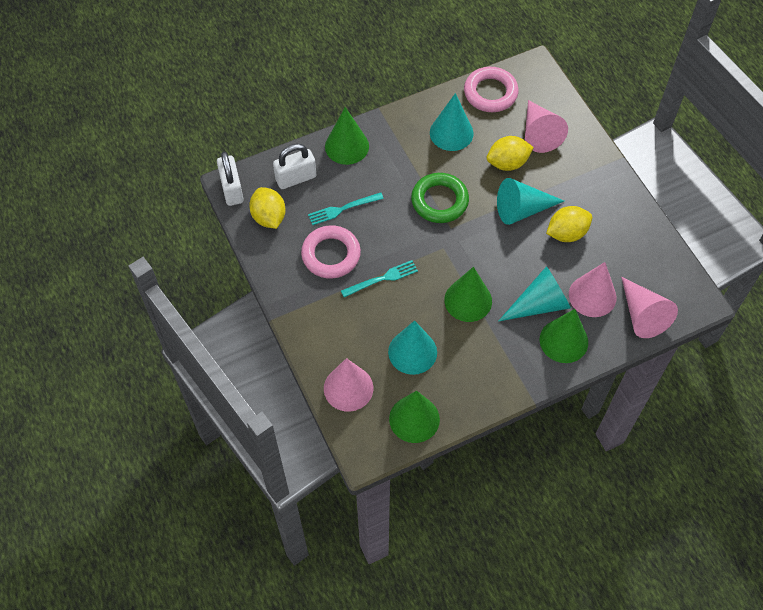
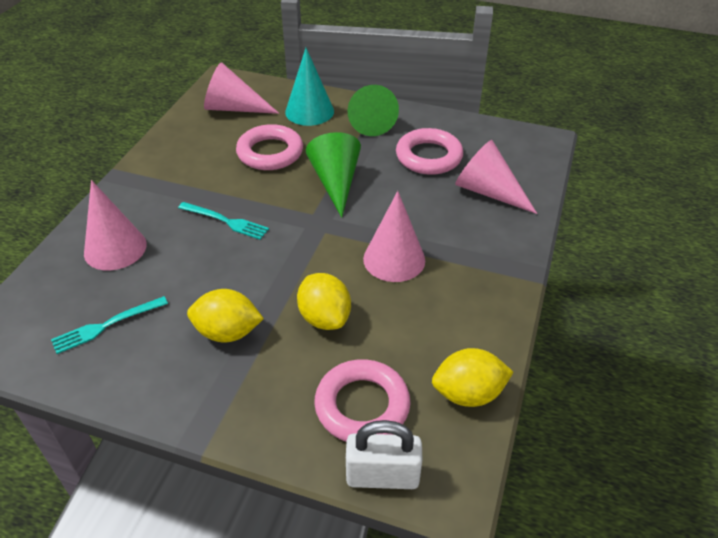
green cone: 4 -> 2
green ring: 1 -> 0
pink ring: 2 -> 3
turquoise cone: 4 -> 1
white padlock: 2 -> 1

